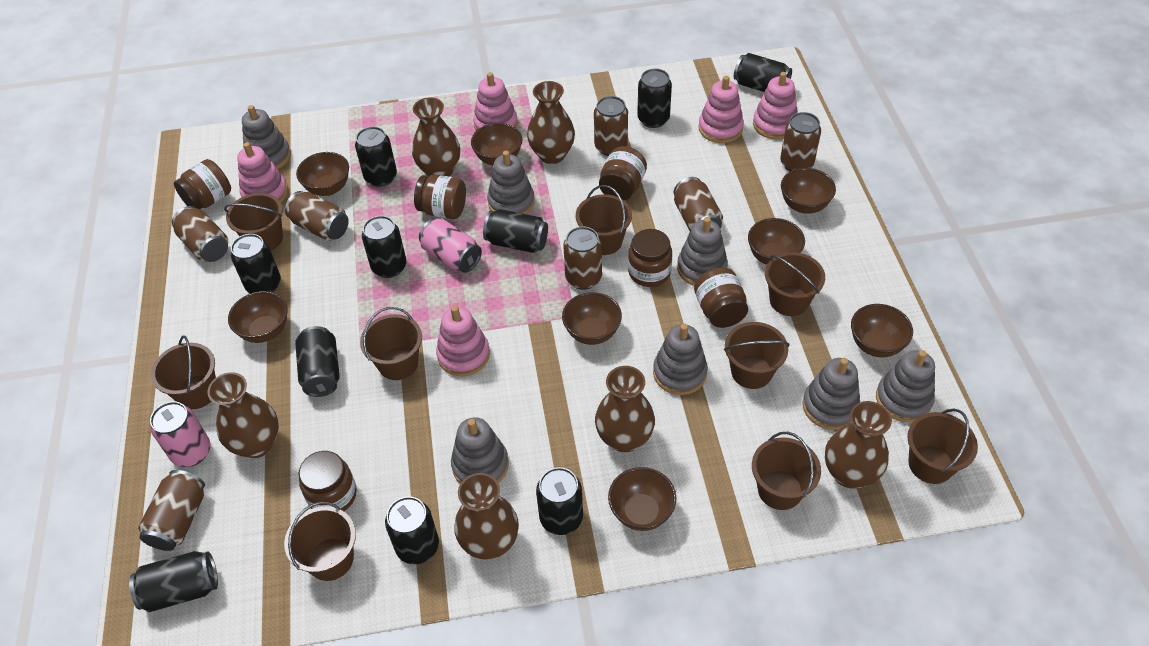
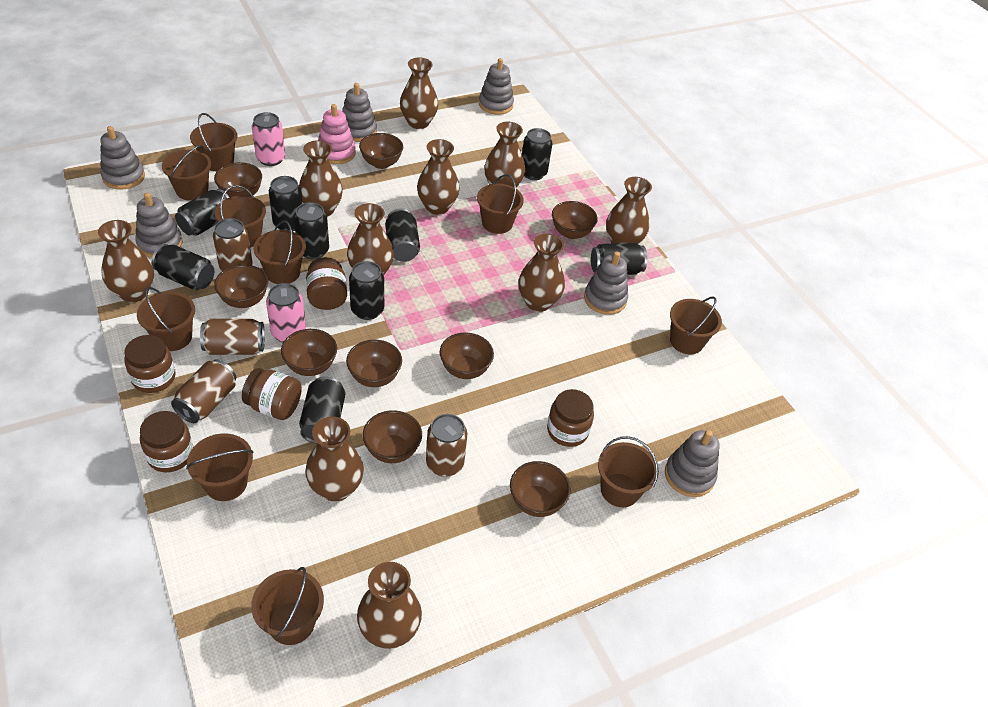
black can: 10 -> 9
brown bowl: 8 -> 9
brown bucket: 9 -> 10
brown can: 7 -> 4
brown jar: 6 -> 5
brown vase: 6 -> 10
grey stacking toy: 7 -> 6
pink stacking toy: 5 -> 1

